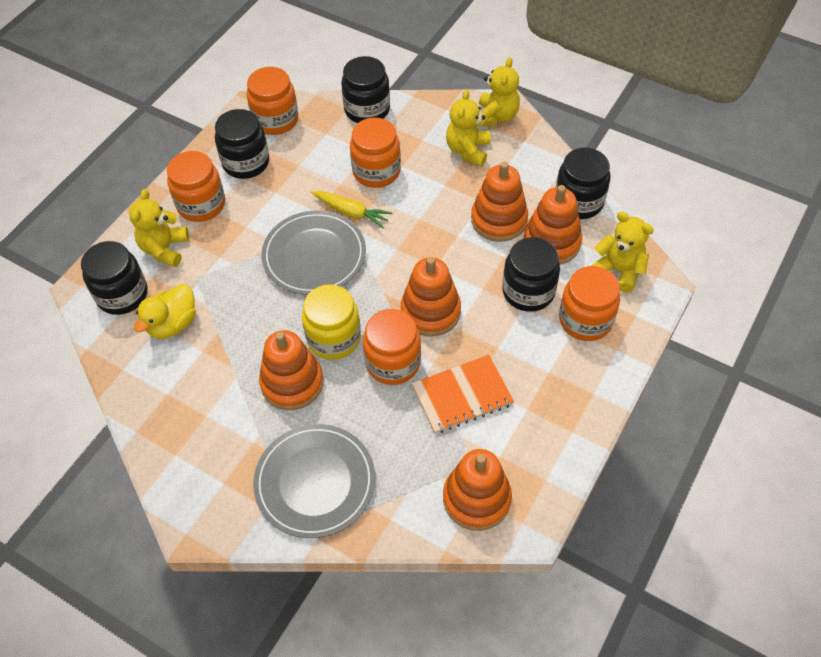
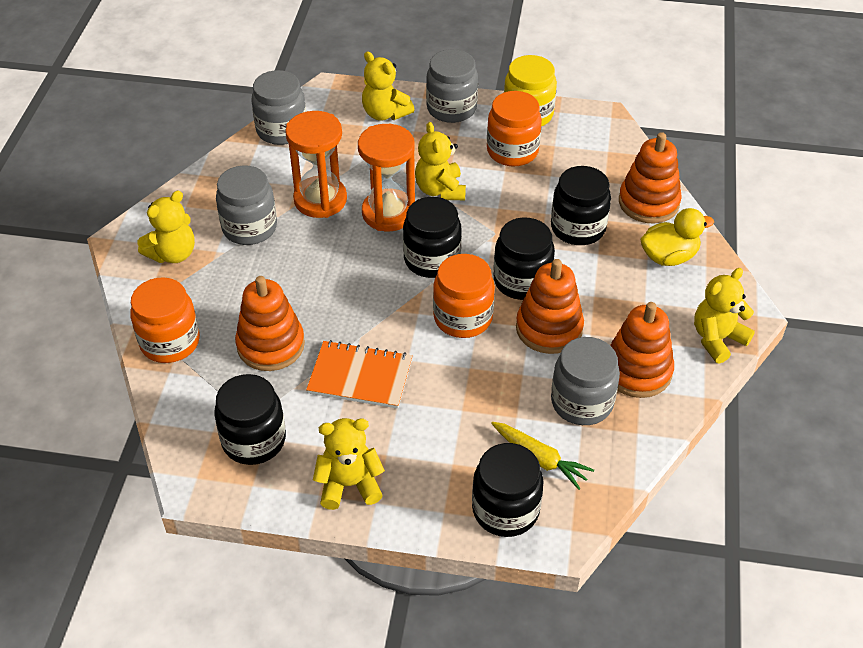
grey jar: 0 -> 4
grey plate: 2 -> 0
orange hourglass: 0 -> 2
orange jar: 5 -> 3
orange stacking toy: 5 -> 4
yellow teddy bear: 4 -> 5

